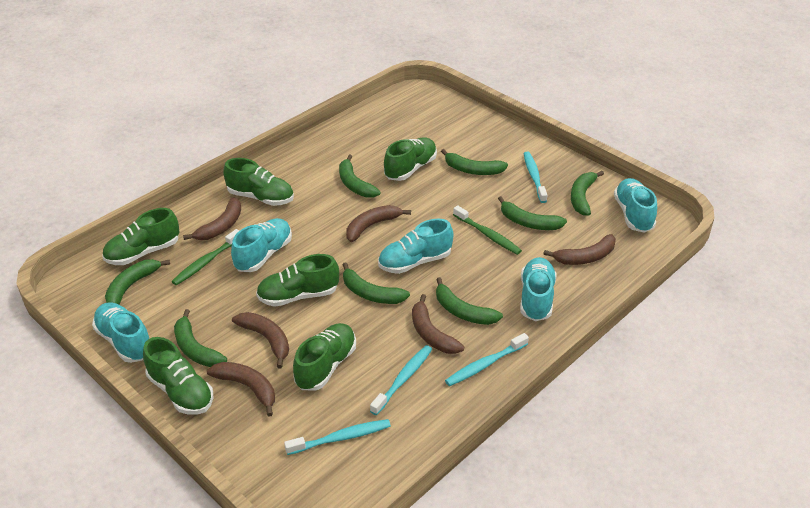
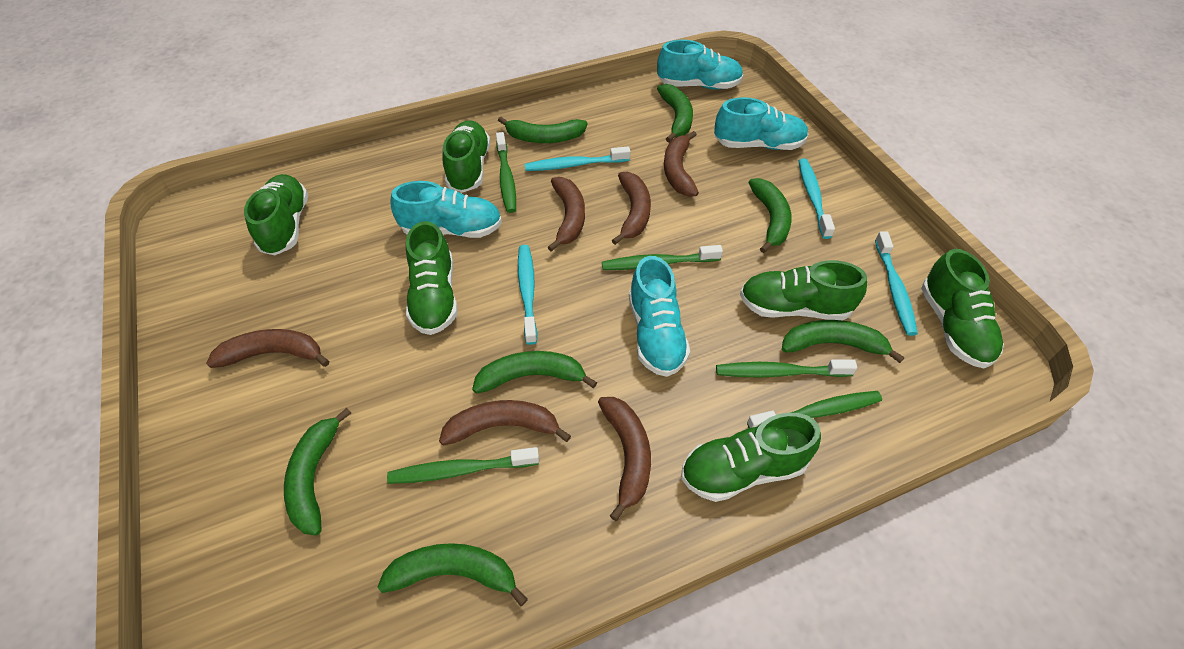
green banana: 8 -> 7
green toothbrush: 2 -> 5
turquoise shoe: 5 -> 4

